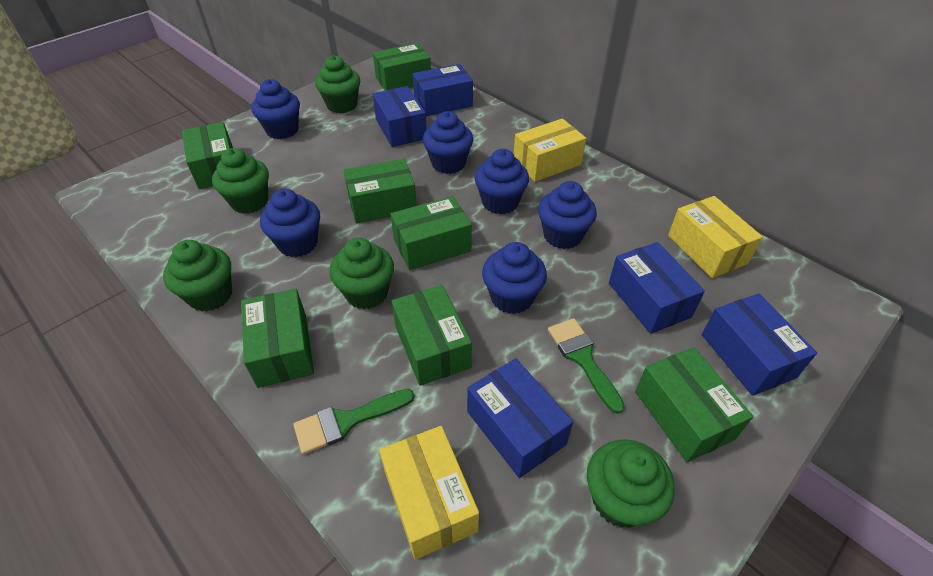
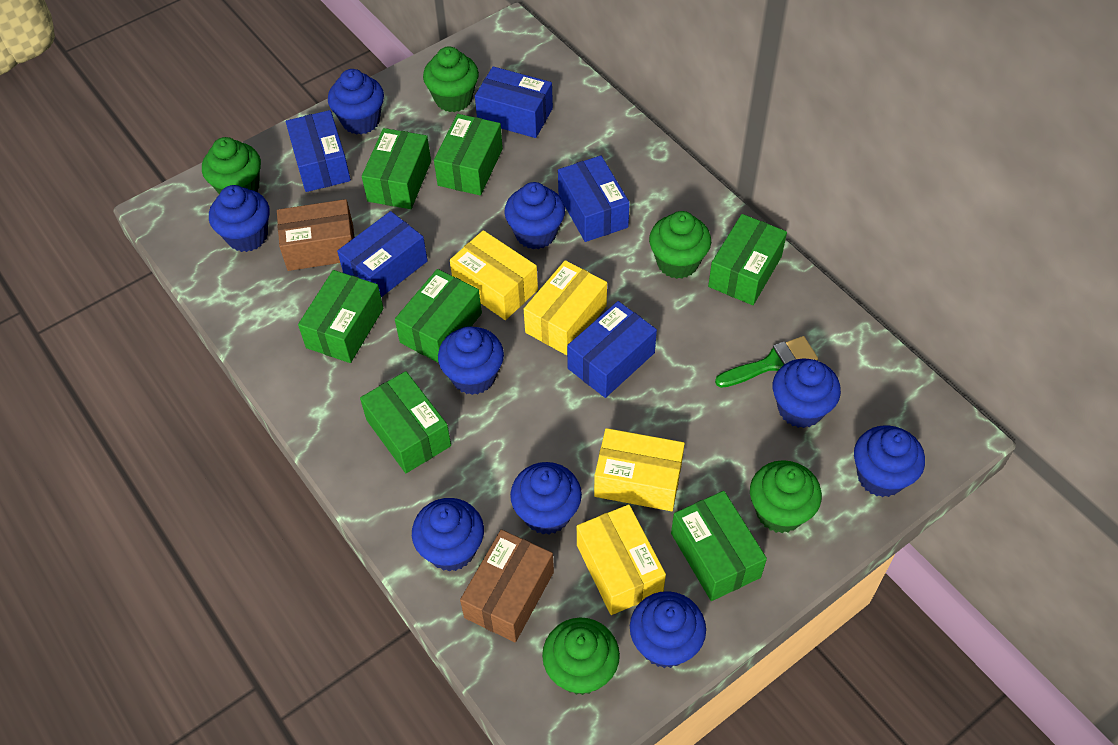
blue cupcake: 6 -> 9
brown box: 0 -> 2
green brush: 2 -> 1
yellow box: 3 -> 4

